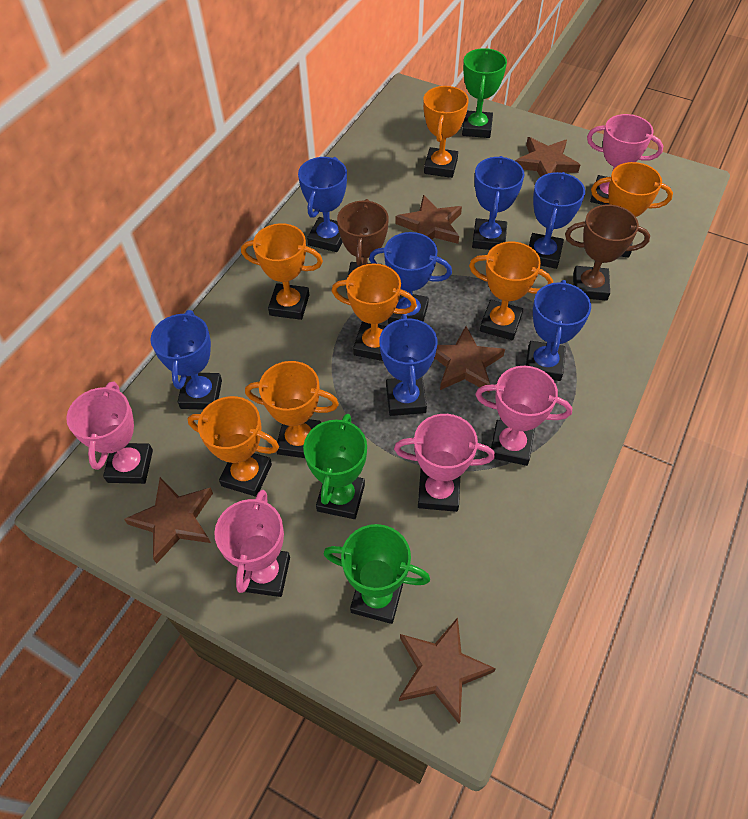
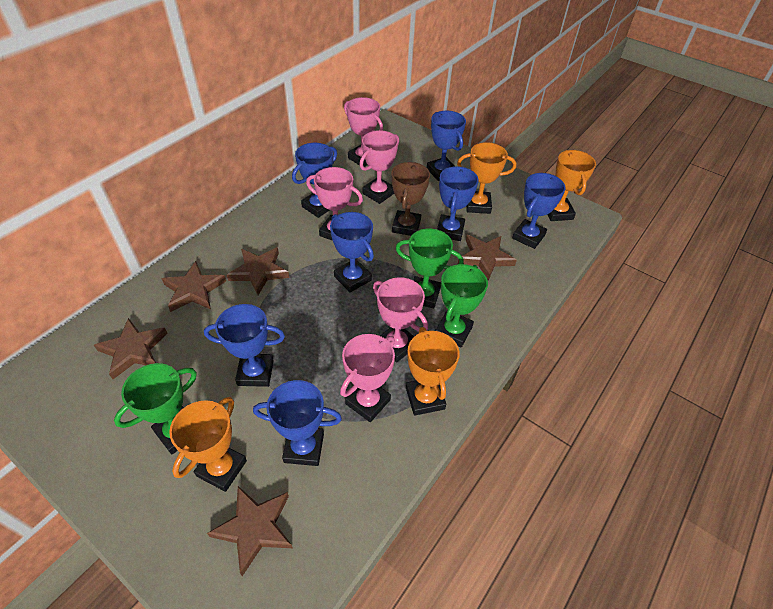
brown trophy: 2 -> 1
orange trophy: 7 -> 4

